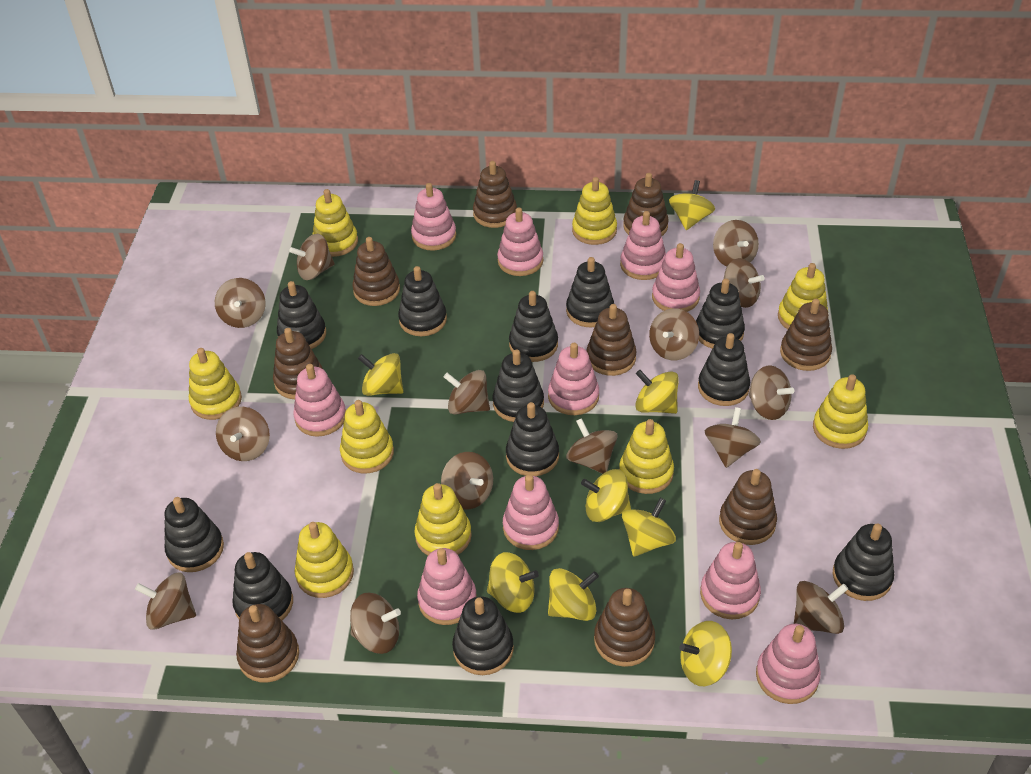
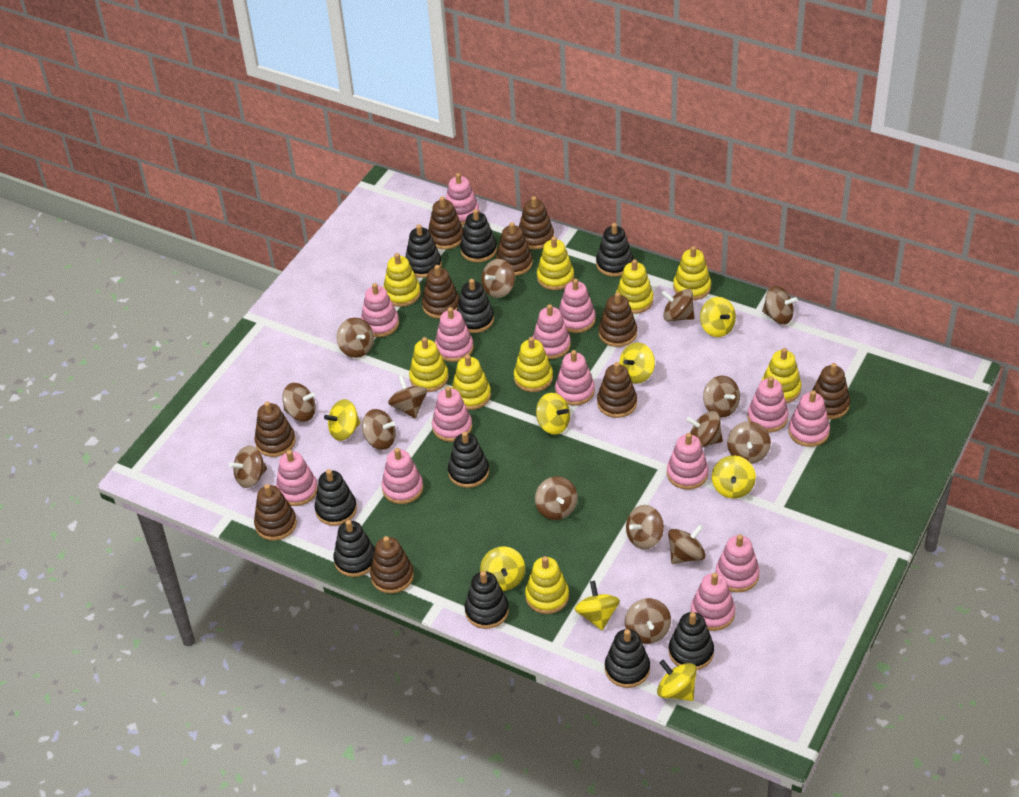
black stacking toy: 12 -> 10
brown spinning top: 14 -> 15
brown stacking toy: 9 -> 10
pink stacking toy: 10 -> 14

